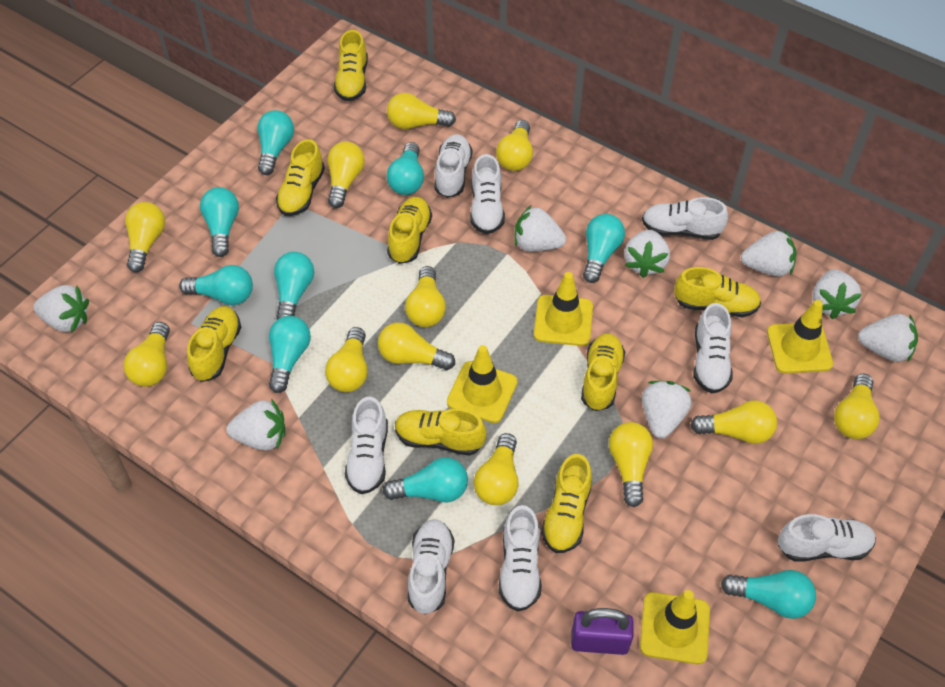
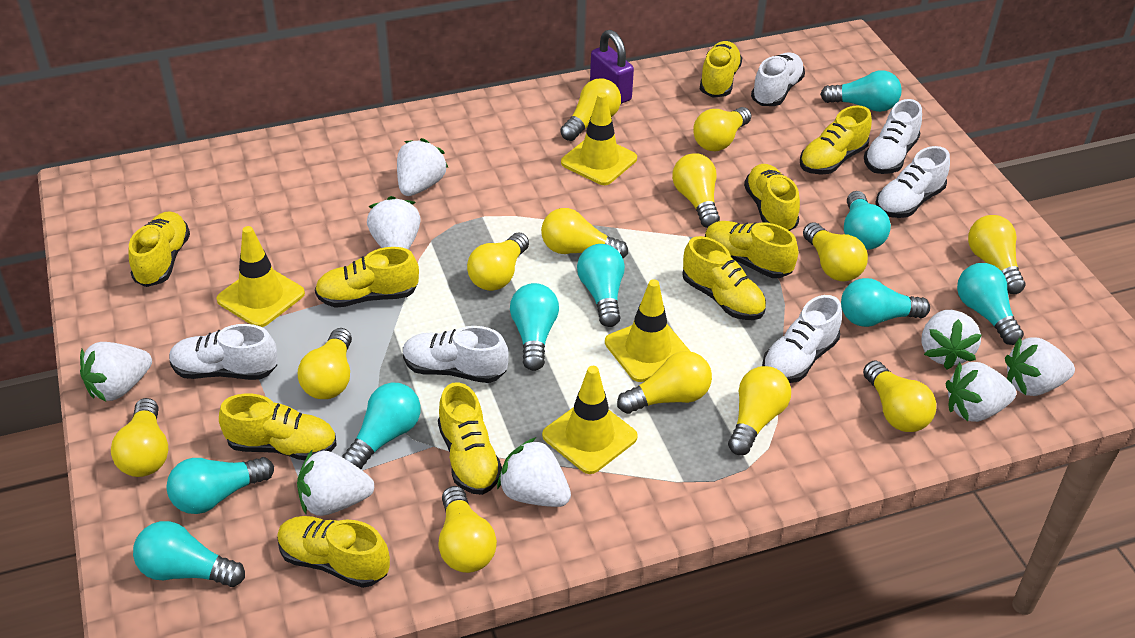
white shoe: 8 -> 6
yellow light bulb: 12 -> 13
yellow shoe: 8 -> 10

